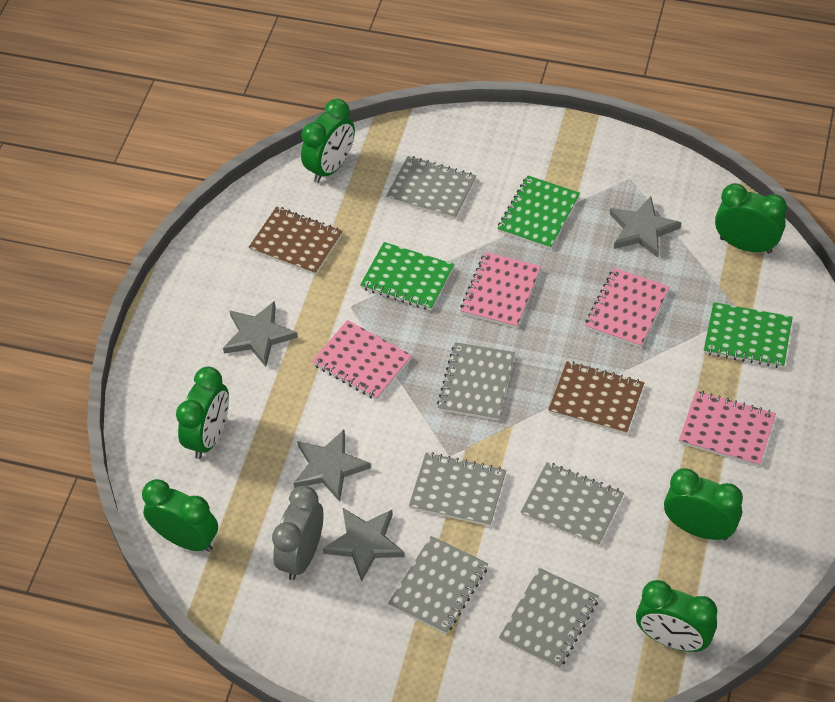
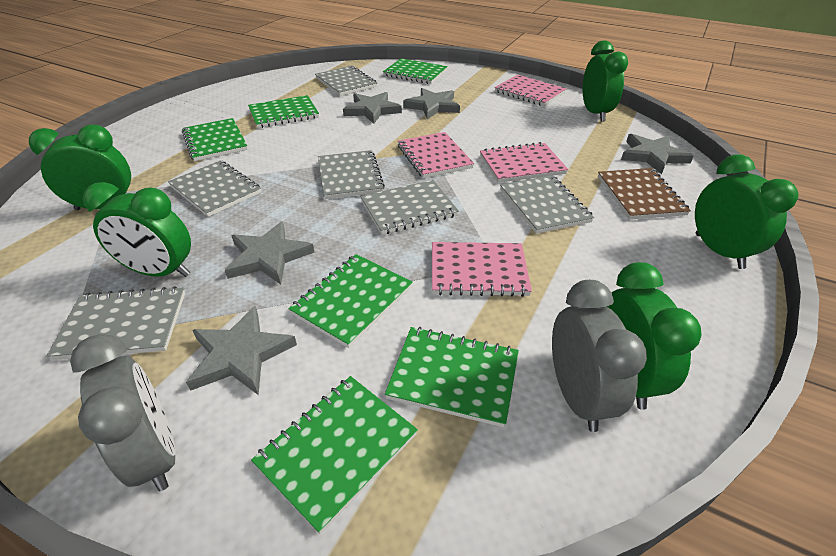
brown notebook: 2 -> 1
green clock: 6 -> 5
green notebook: 3 -> 6
grey clock: 1 -> 2
grey star: 4 -> 5

